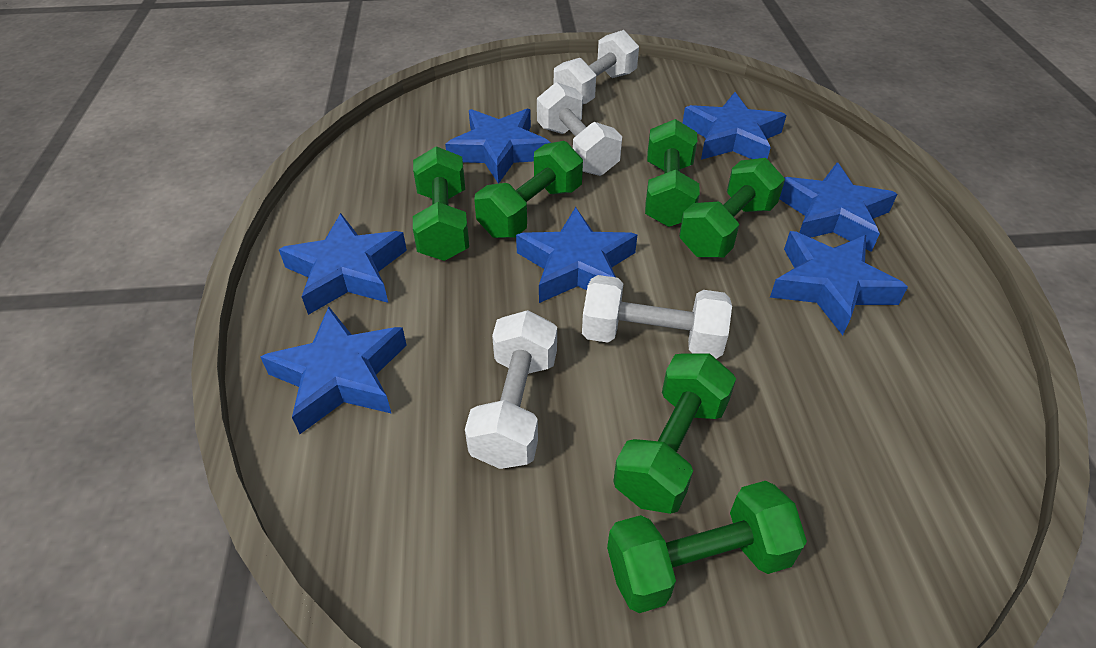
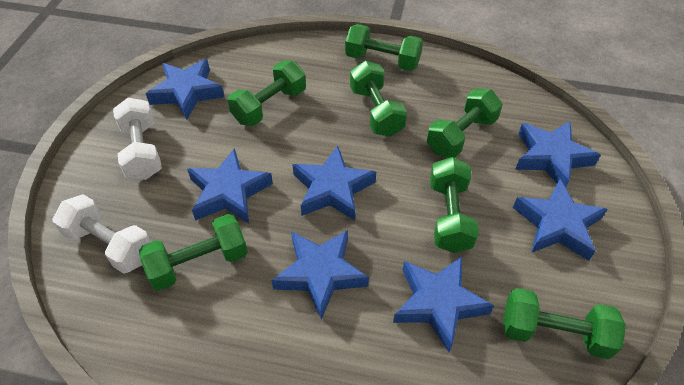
green dumbbell: 6 -> 7
white dumbbell: 4 -> 2

